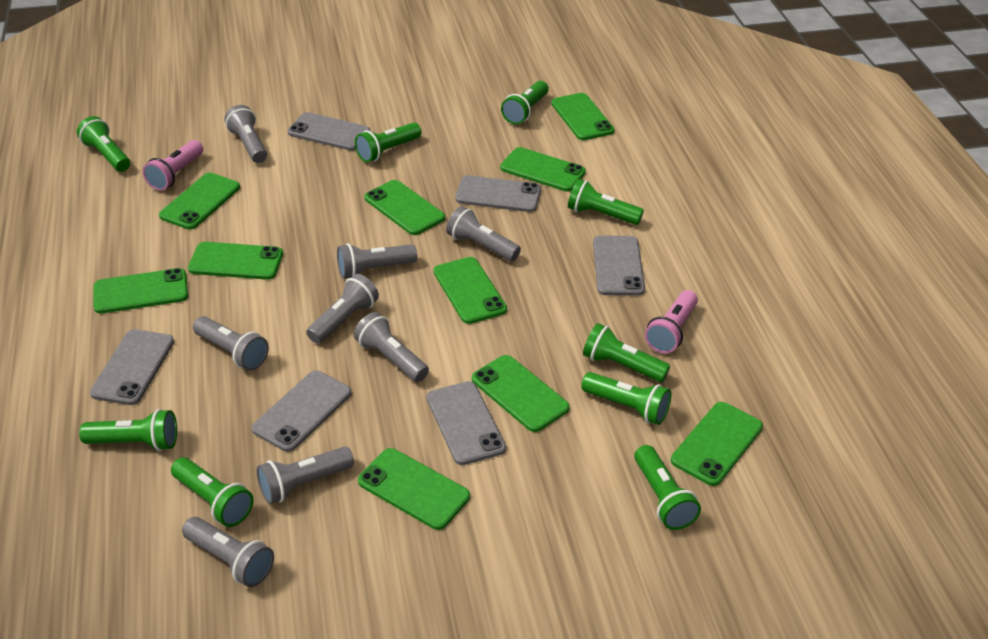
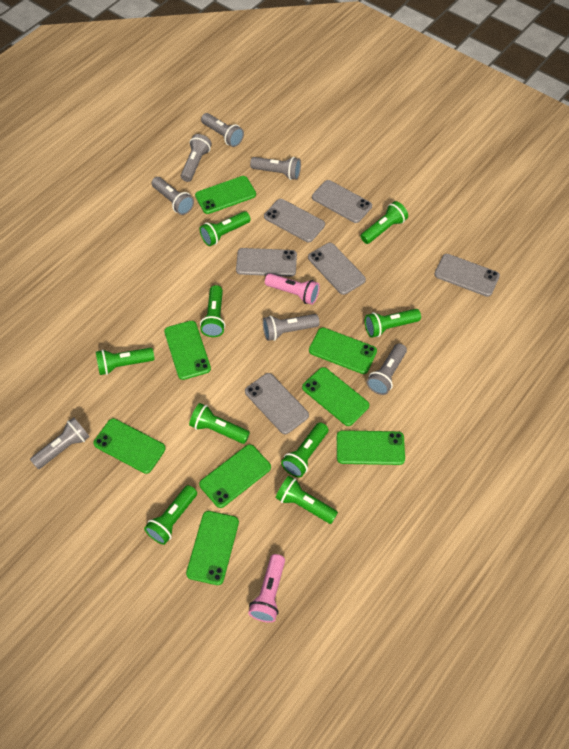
green phone: 10 -> 8
grey flashlight: 8 -> 7

